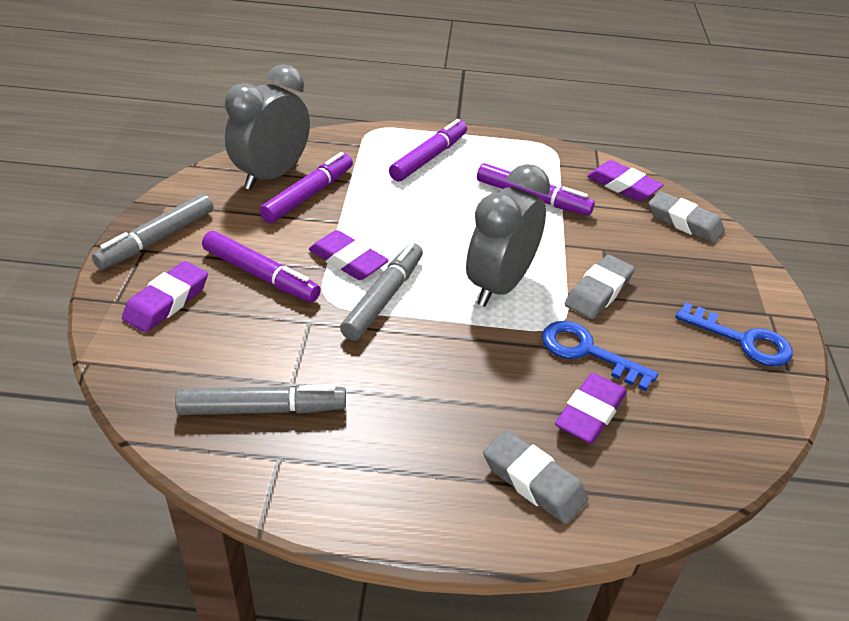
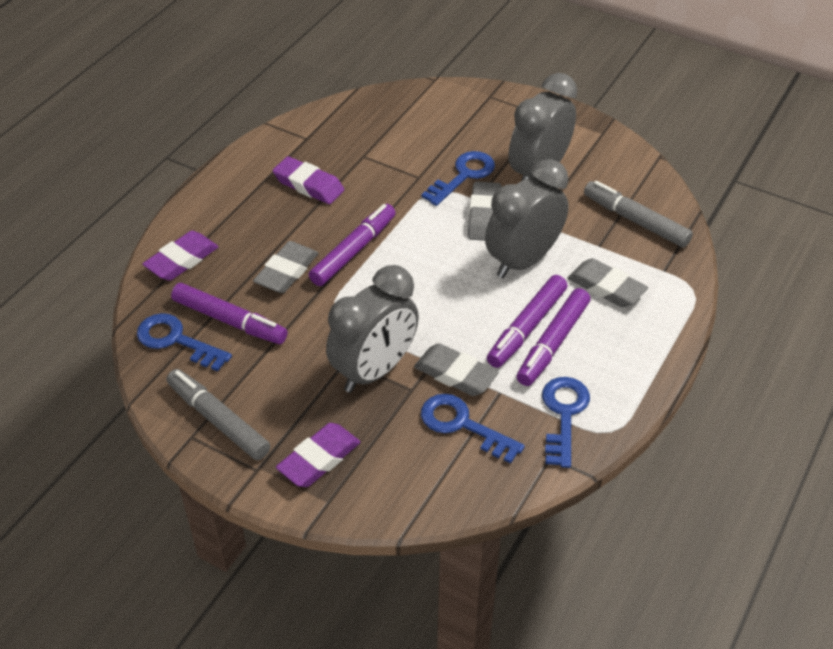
blue key: 2 -> 4
grey clock: 2 -> 3
grey eraser: 3 -> 4
grey marker: 3 -> 2
purple eraser: 4 -> 3

